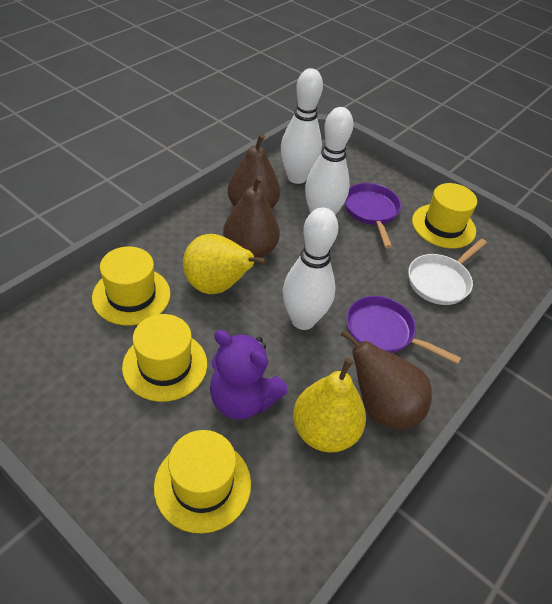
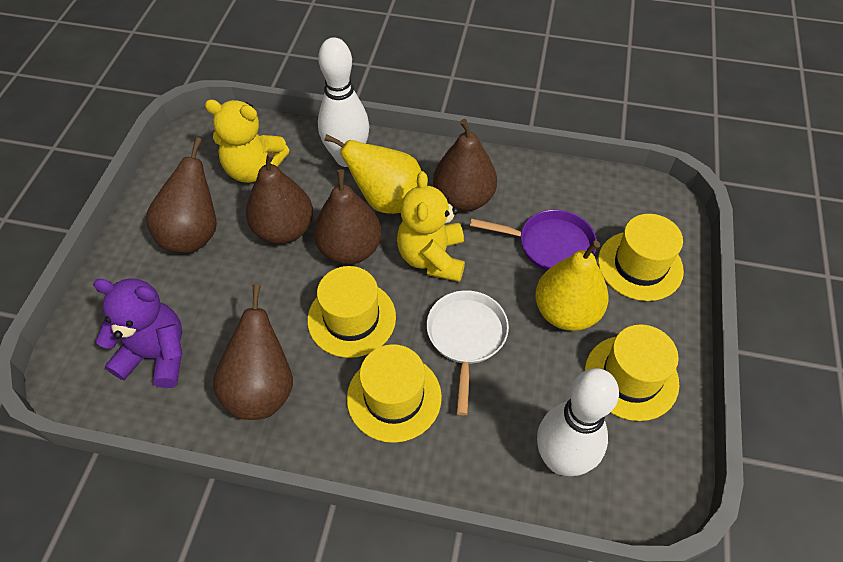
brown pear: 3 -> 5
purple pan: 2 -> 1
white bowling pin: 3 -> 2
yellow teddy bear: 0 -> 2

